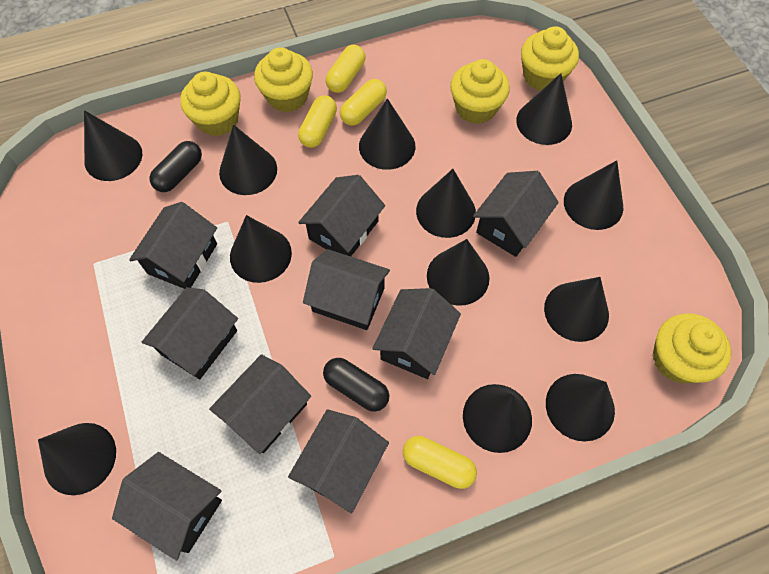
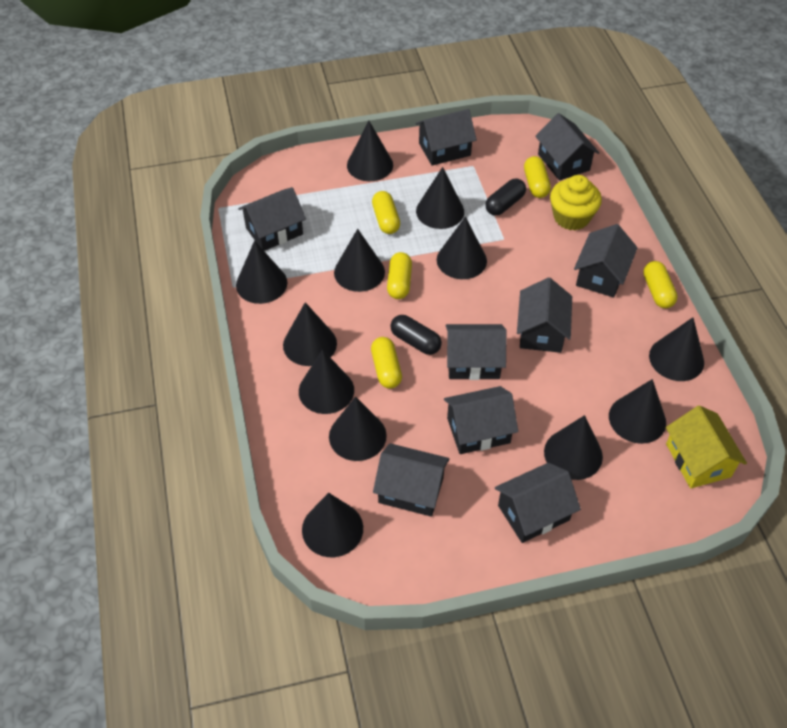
yellow capsule: 4 -> 5
yellow cupcake: 5 -> 1
yellow house: 0 -> 1

